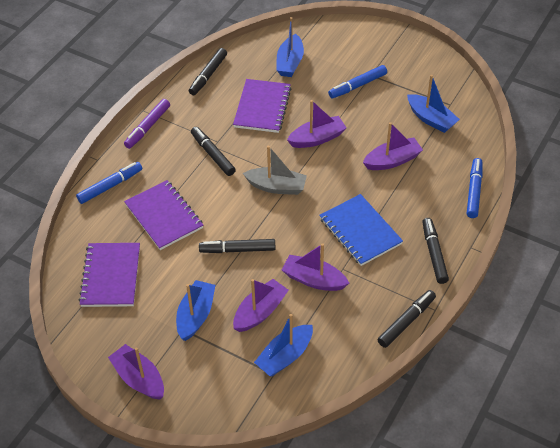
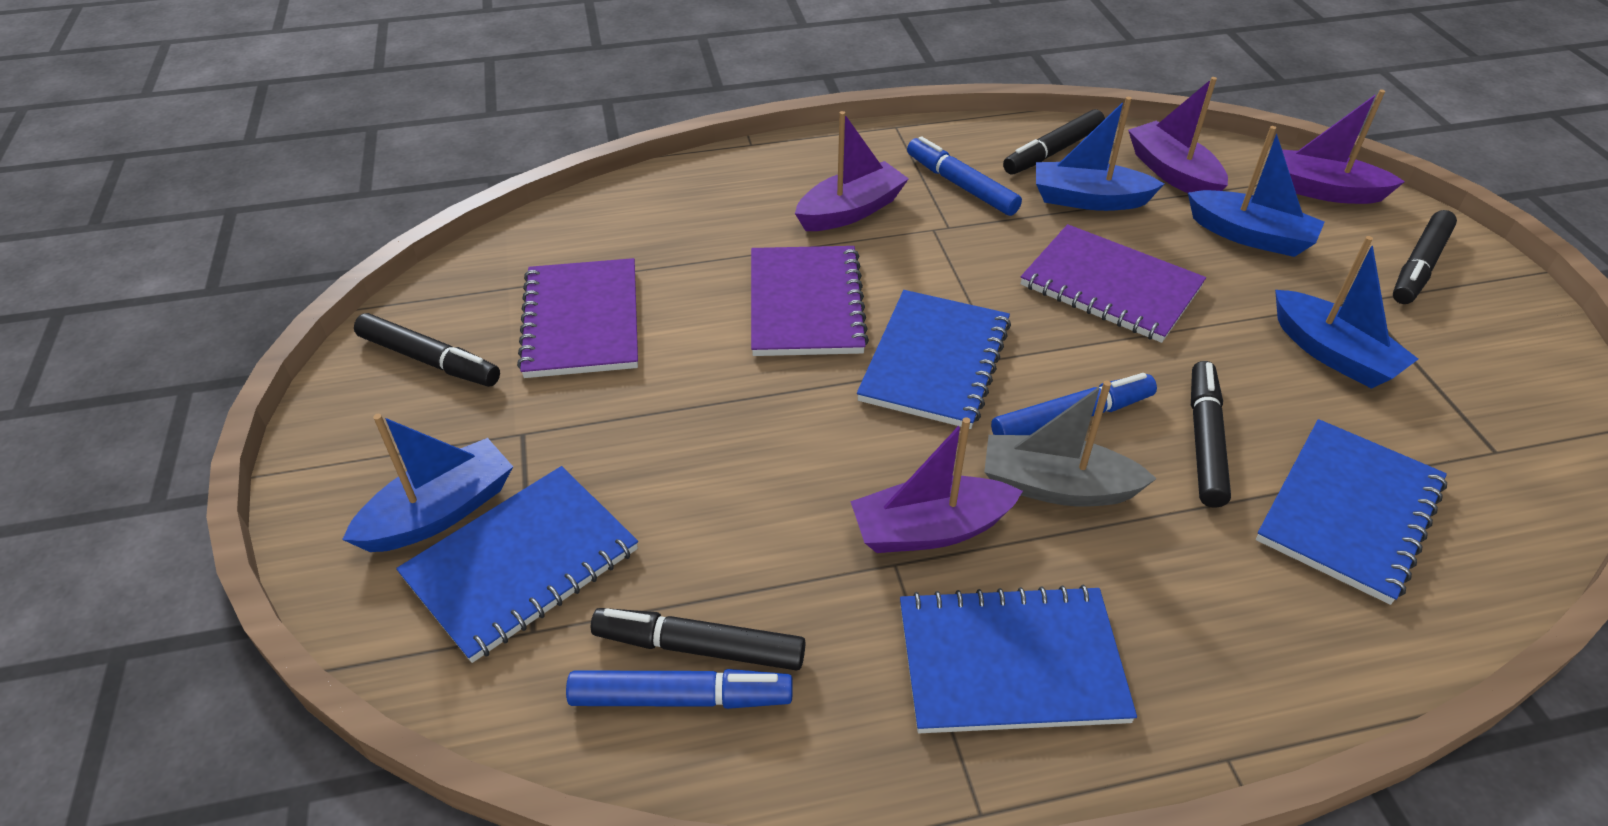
blue notebook: 1 -> 4
purple boat: 5 -> 4
purple marker: 1 -> 0

